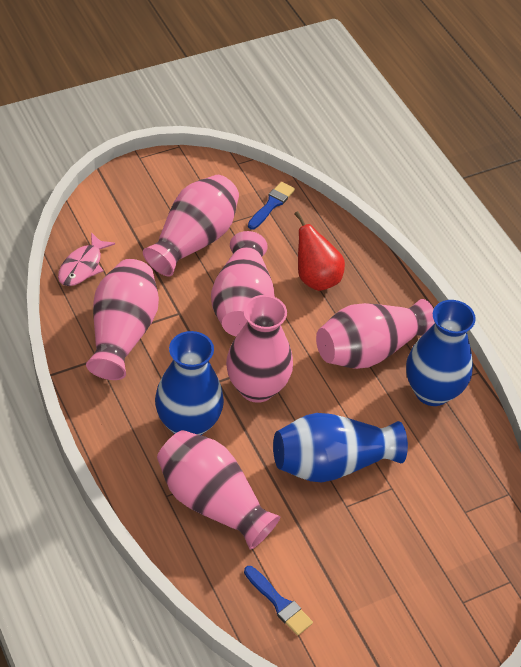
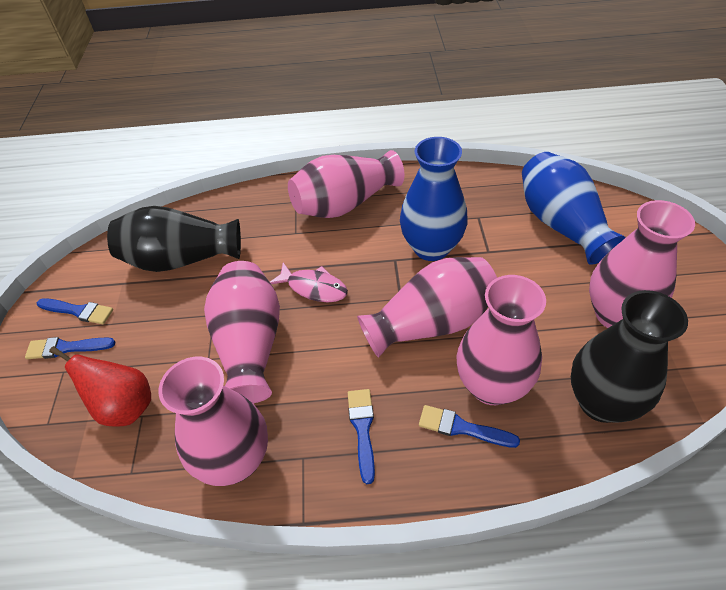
black vase: 0 -> 2
blue brush: 2 -> 4
blue vase: 3 -> 2

